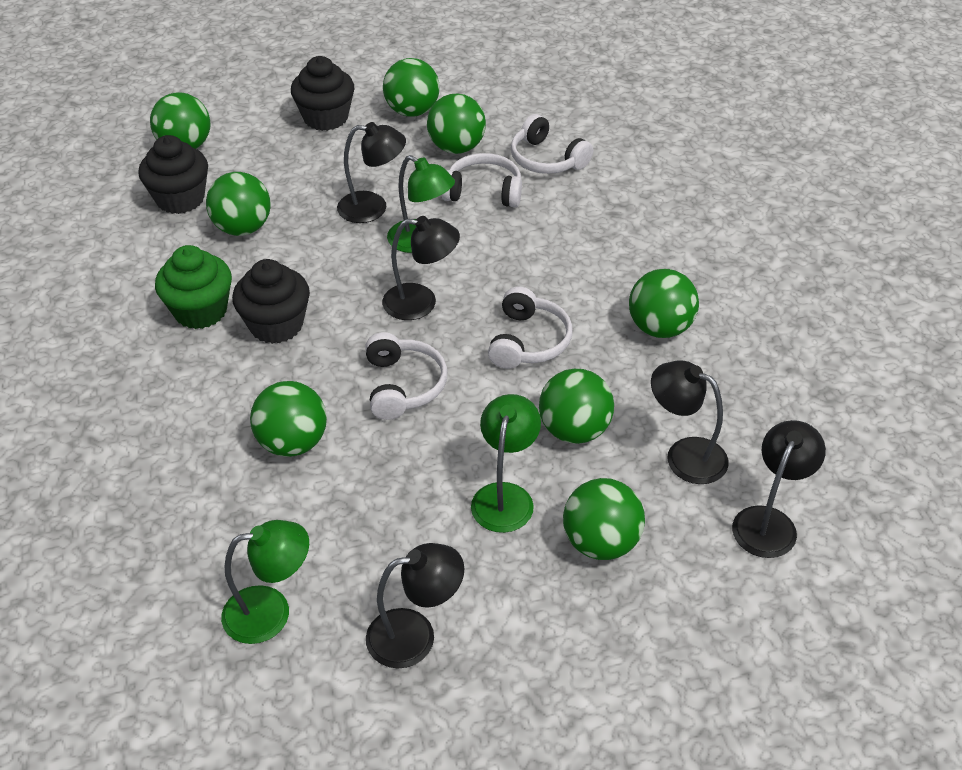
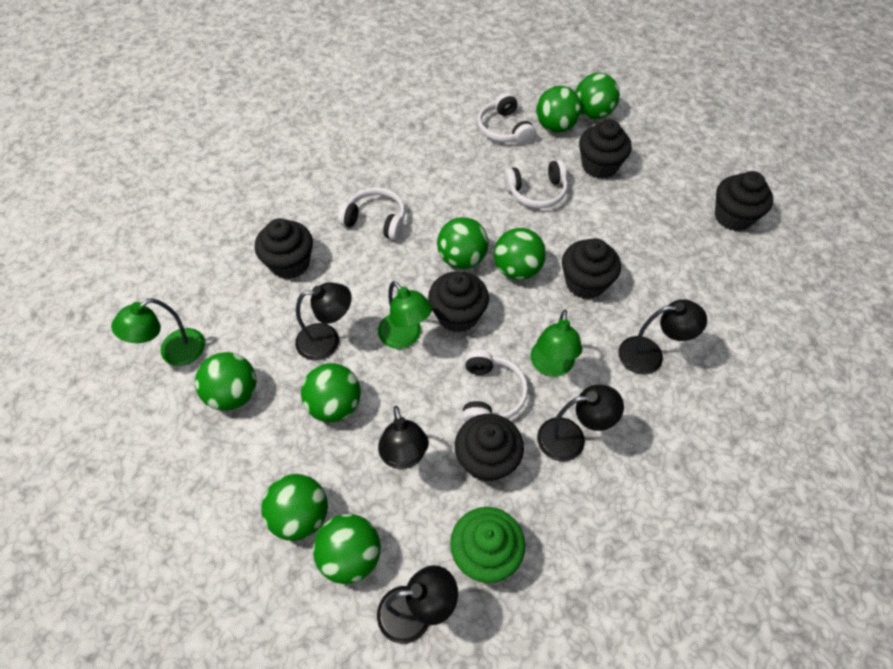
black cupcake: 3 -> 6

